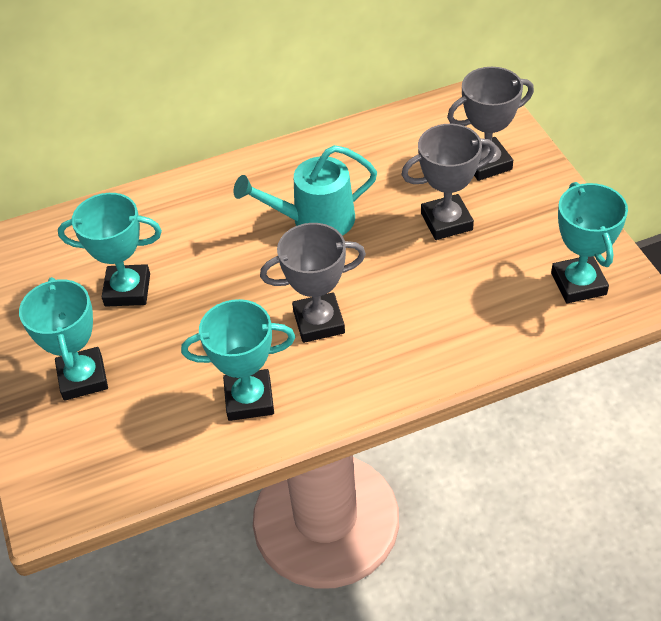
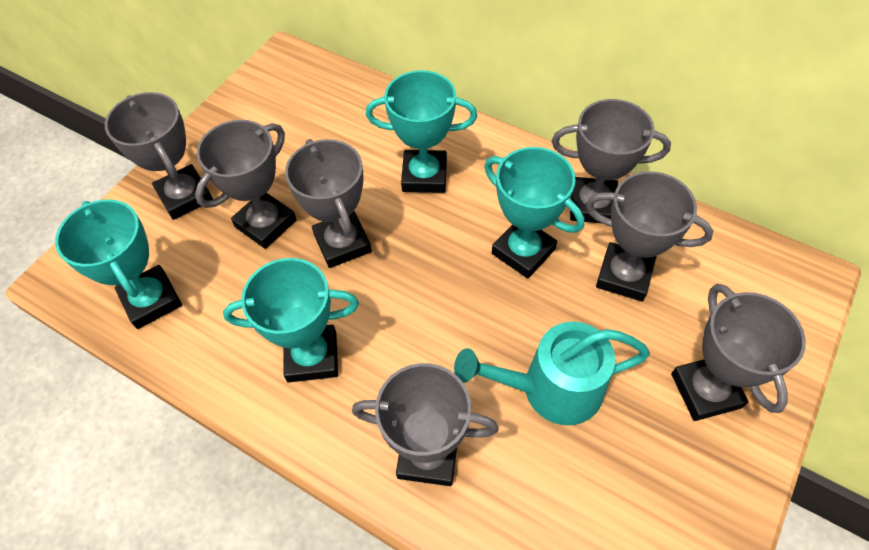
grey trophy: 3 -> 7

